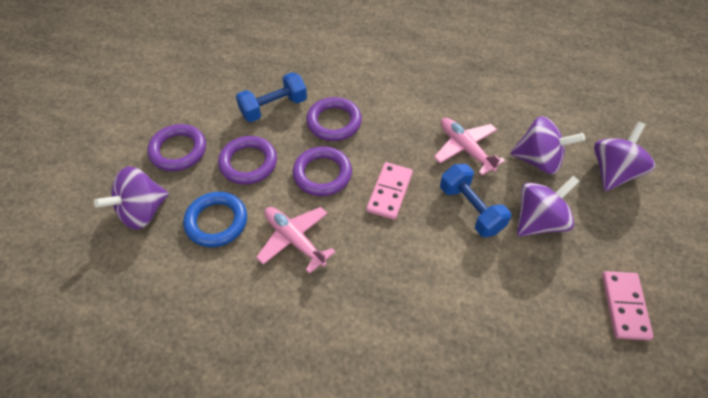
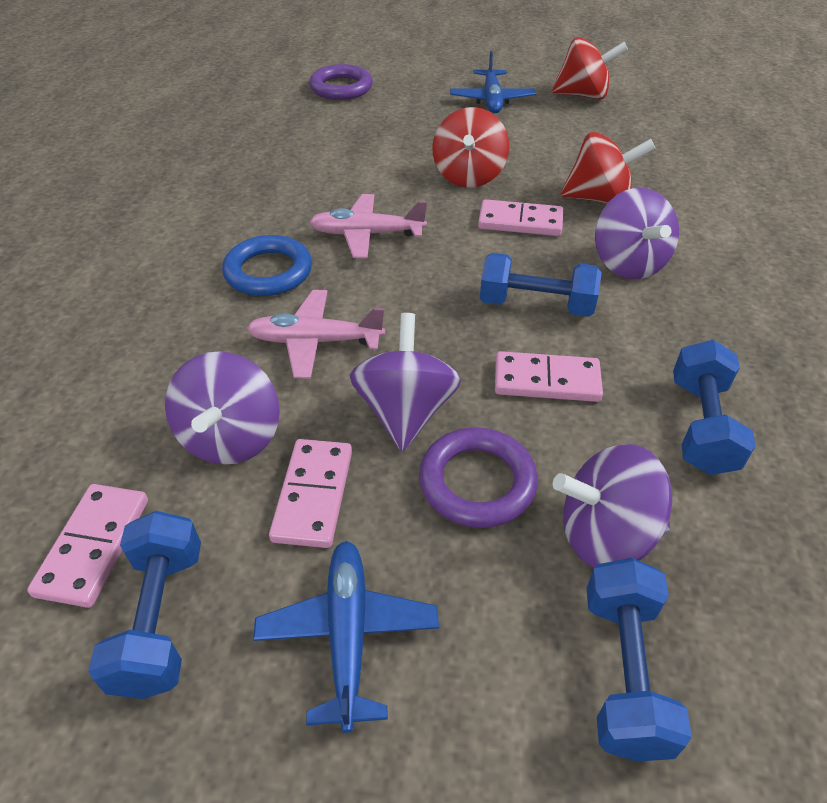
blue dumbbell: 2 -> 4
blue plane: 0 -> 2
pink domino: 2 -> 4
purple ring: 4 -> 2
red spinning top: 0 -> 3

